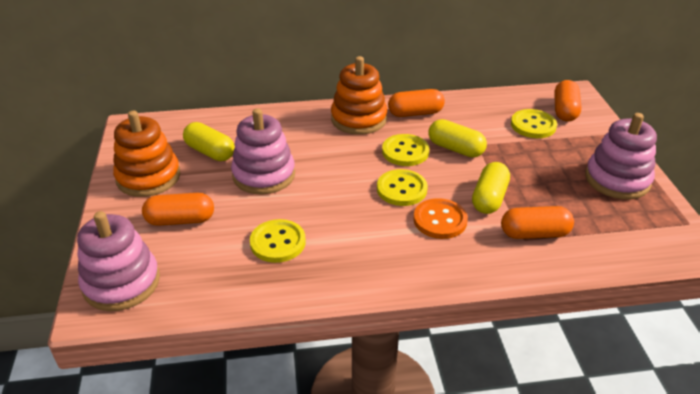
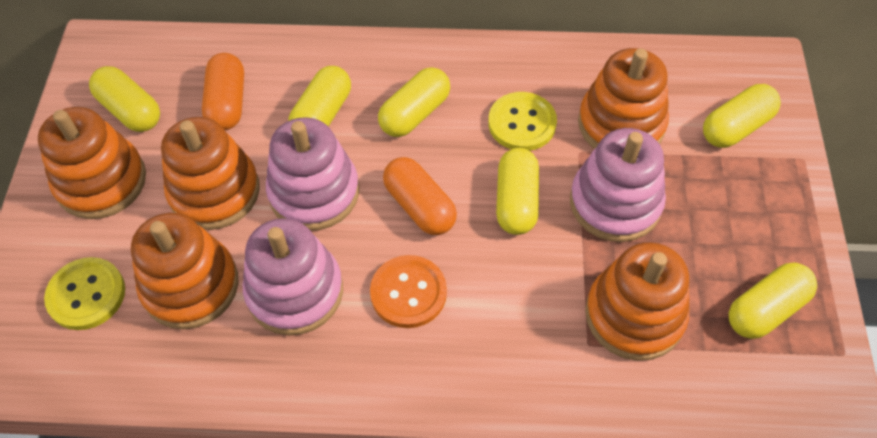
orange capsule: 4 -> 2
orange stacking toy: 2 -> 5
yellow button: 4 -> 2
yellow capsule: 3 -> 6

